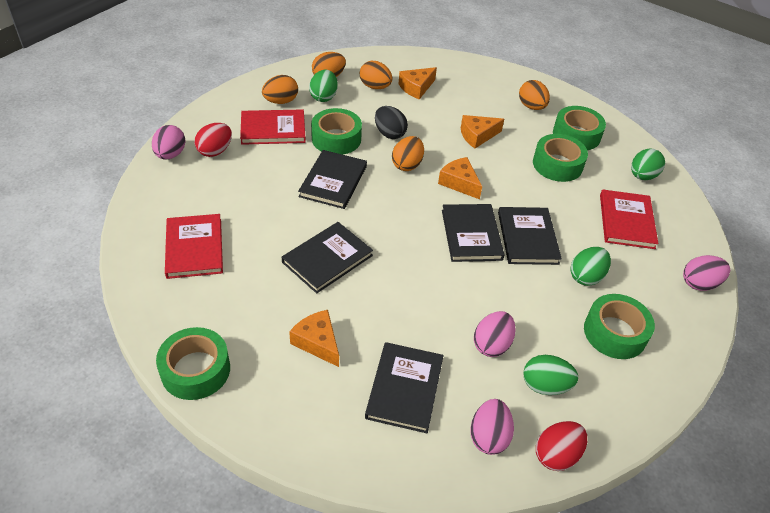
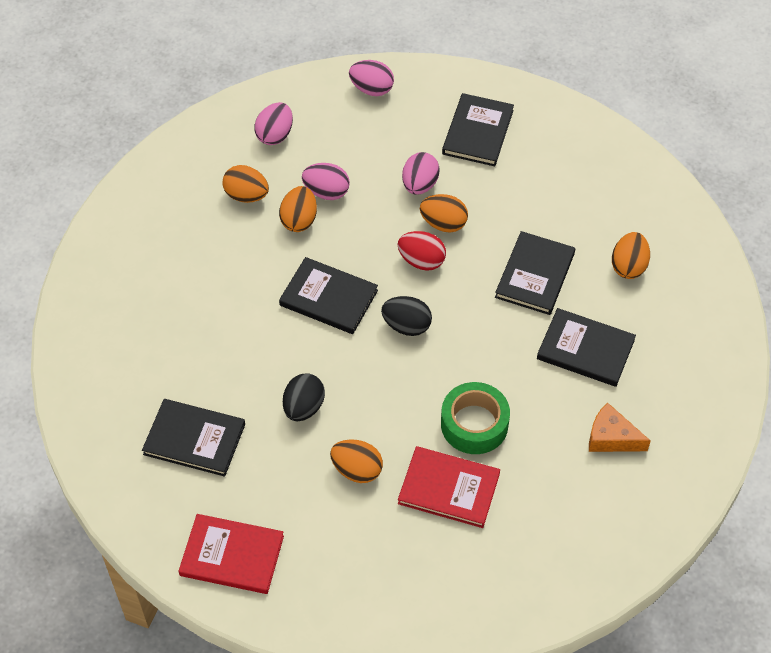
black egg: 1 -> 2
green egg: 4 -> 0
green tape: 5 -> 1
orange cheese: 4 -> 1
red book: 3 -> 2
red egg: 2 -> 1

